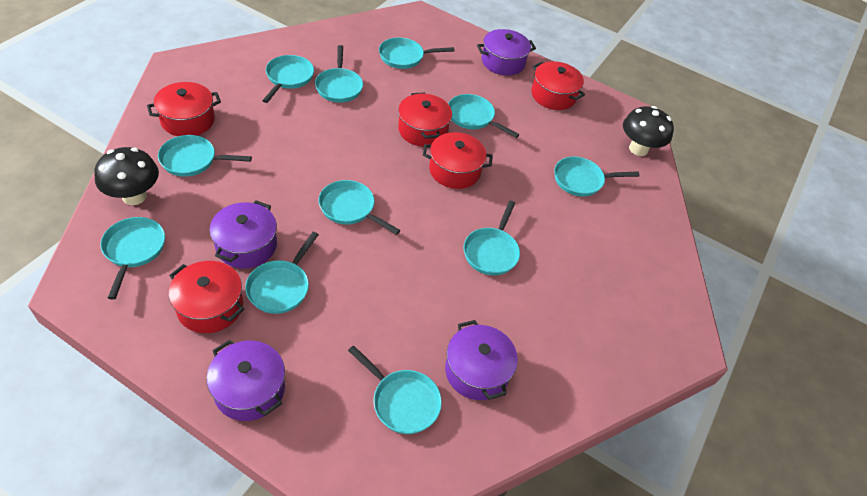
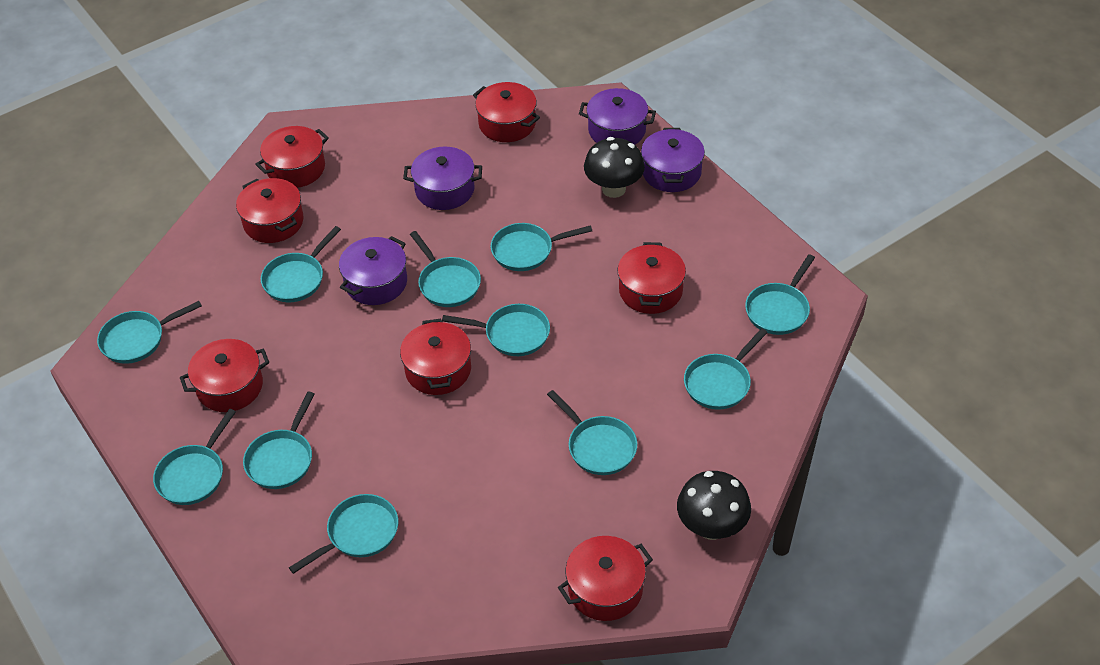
red pot: 5 -> 7

